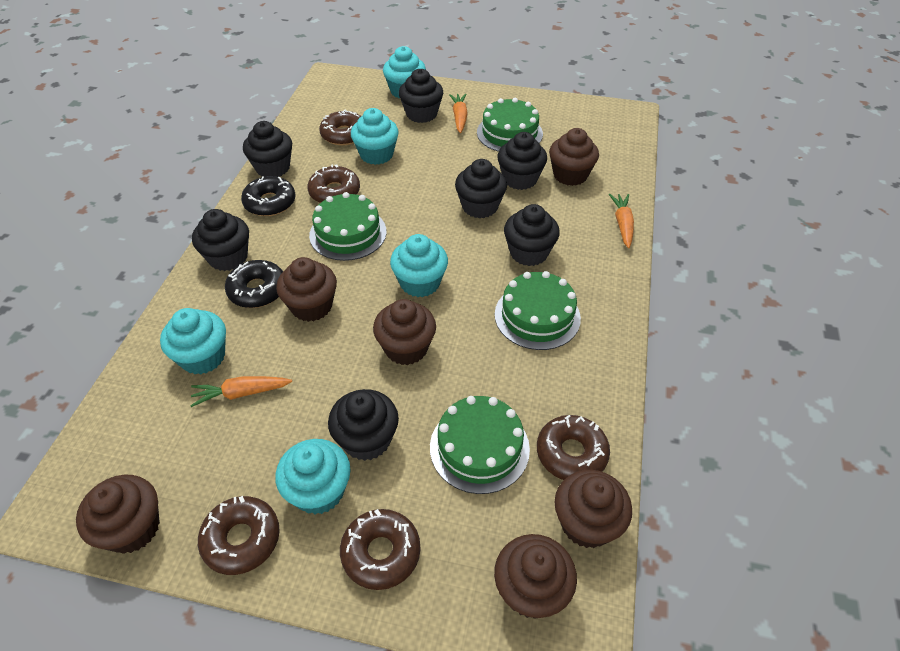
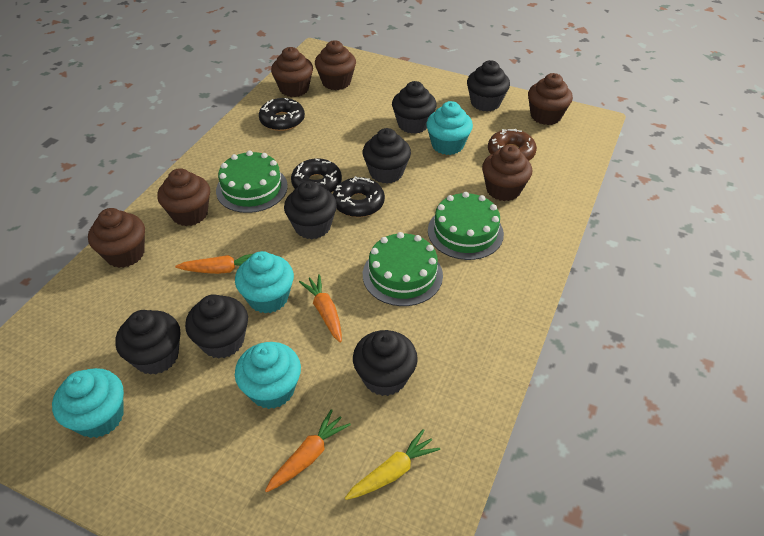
black donut: 2 -> 3
brown donut: 5 -> 1
green cake: 4 -> 3
turquoise cupcake: 5 -> 4
yellow carrot: 0 -> 1

